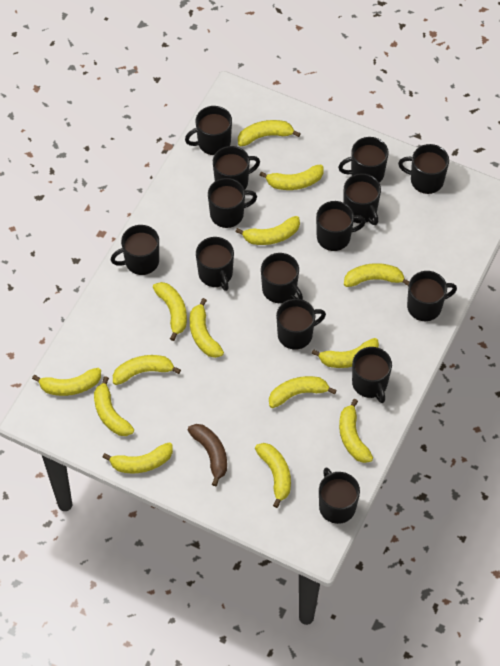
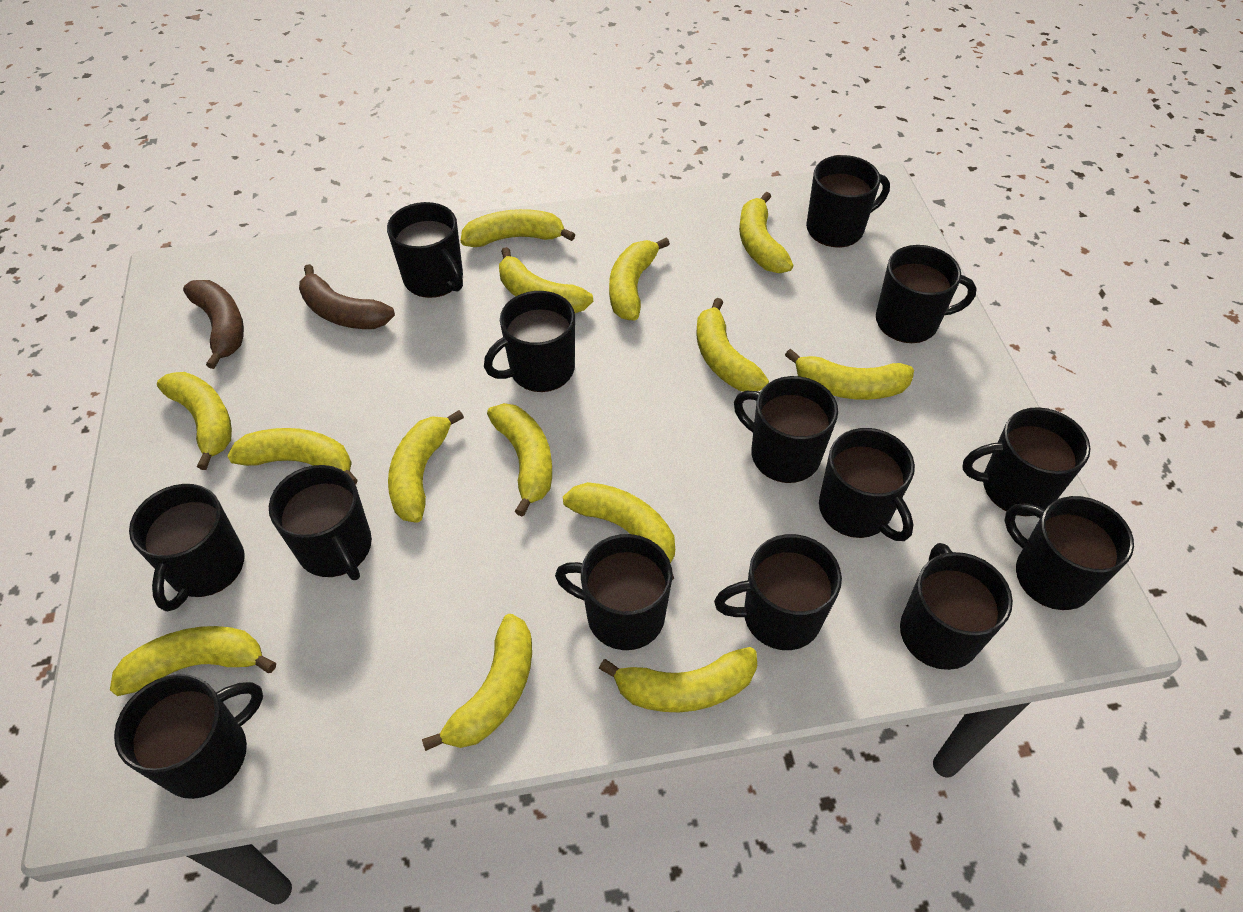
brown banana: 1 -> 2

